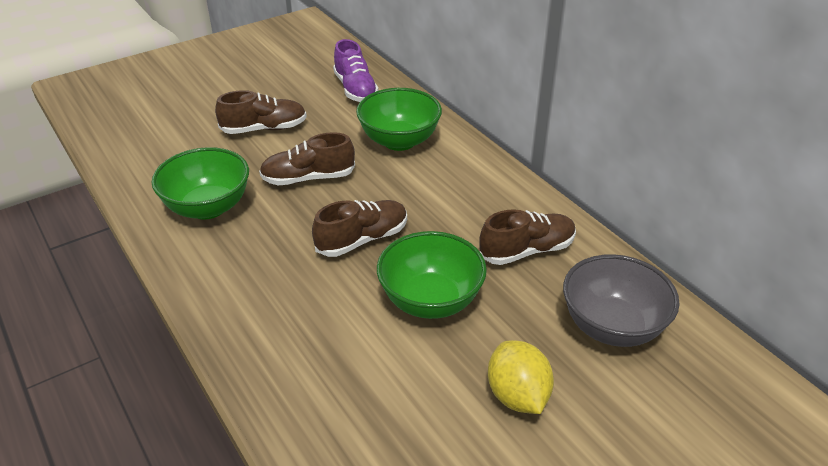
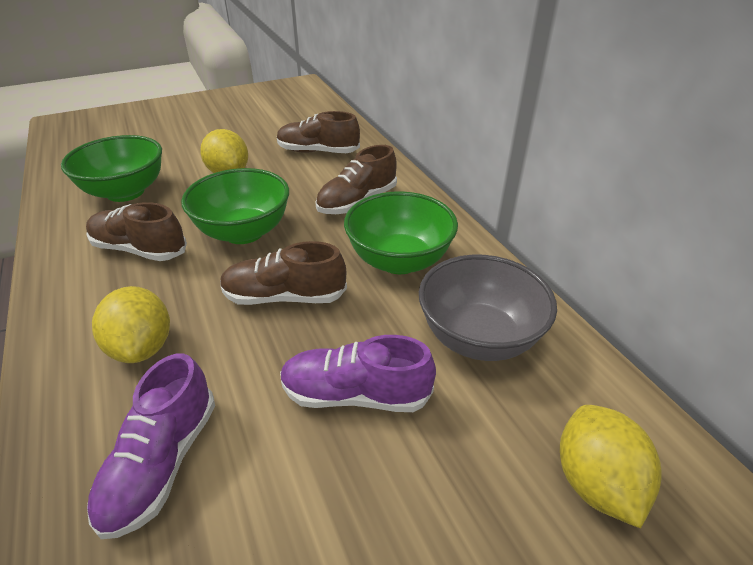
purple shoe: 1 -> 2
yellow lemon: 1 -> 3

